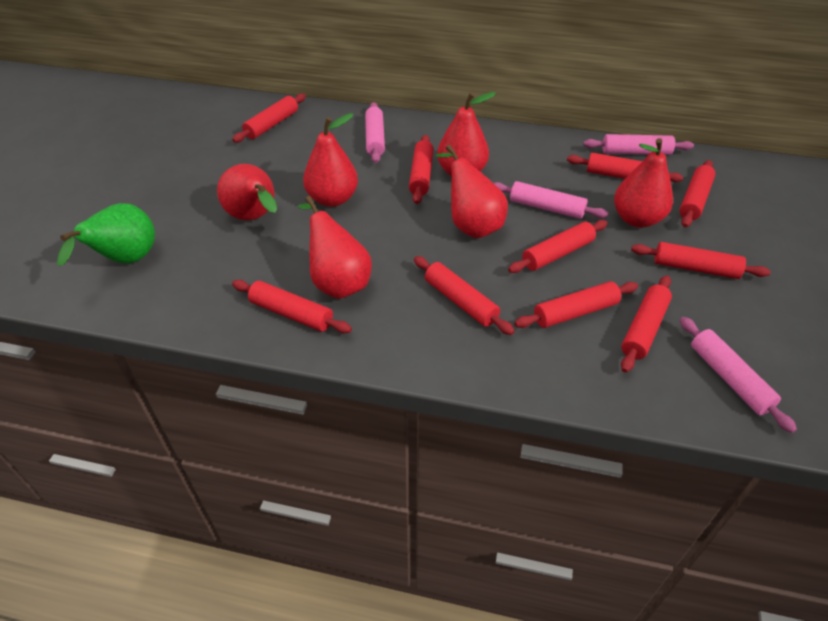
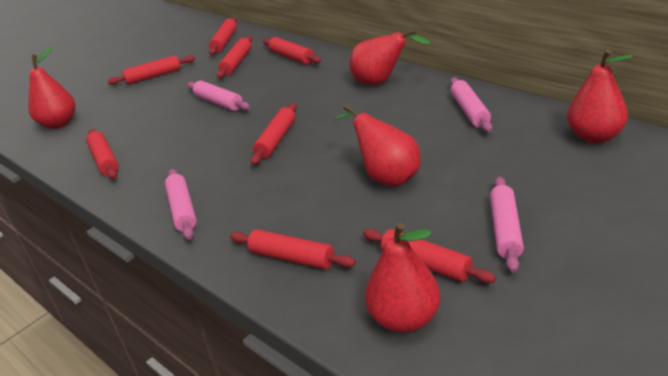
green pear: 1 -> 0
red pear: 6 -> 5
red rolling pin: 10 -> 8

